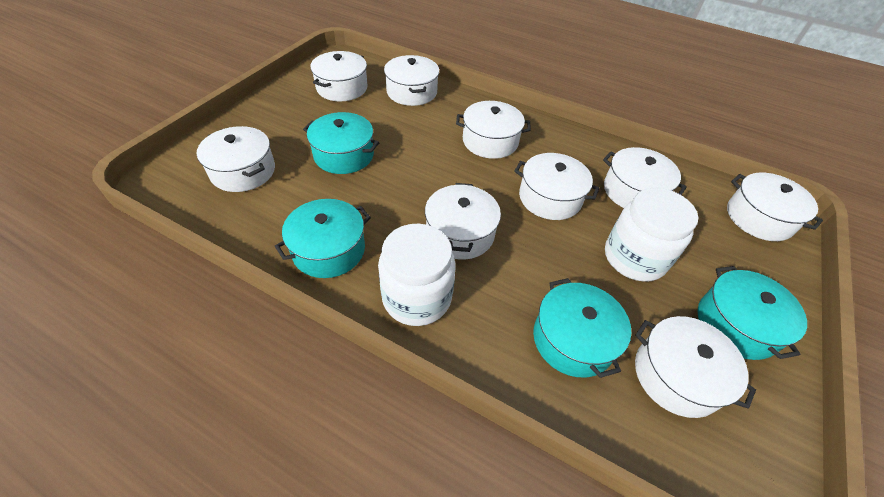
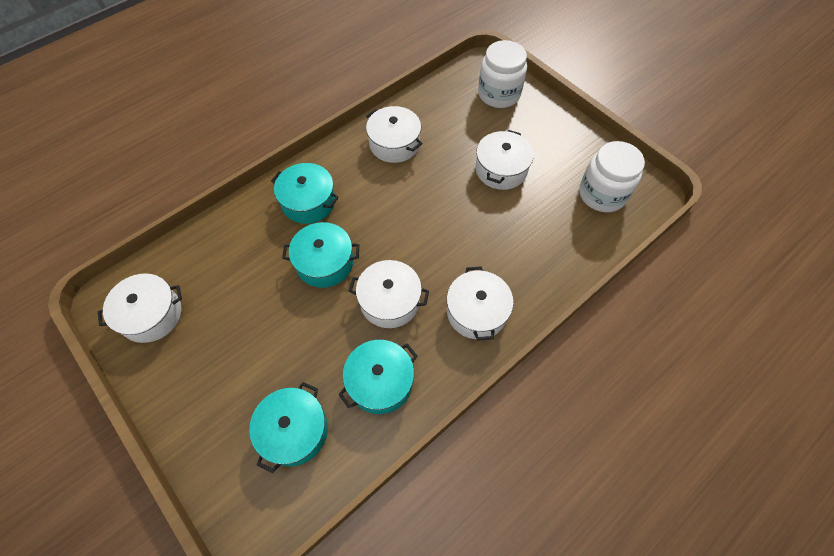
white pot: 9 -> 5

